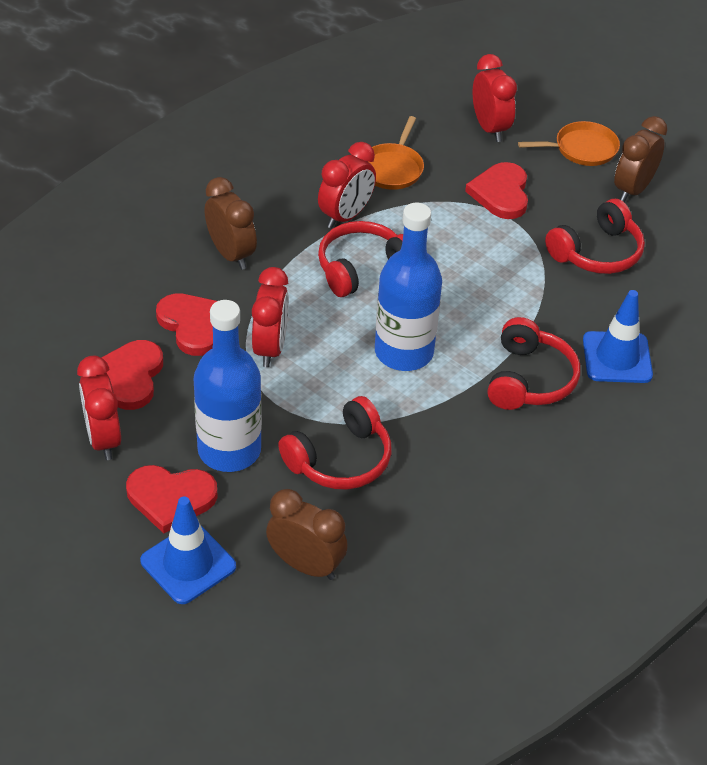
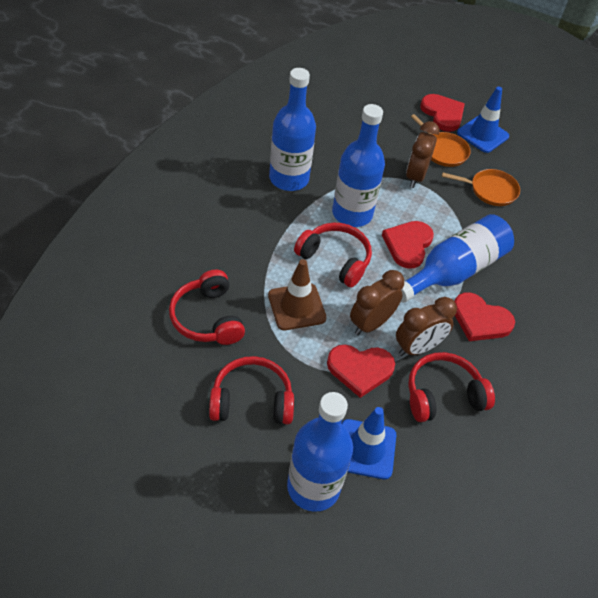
blue bottle: 2 -> 4
brown traffic cone: 0 -> 1
red clock: 4 -> 0

